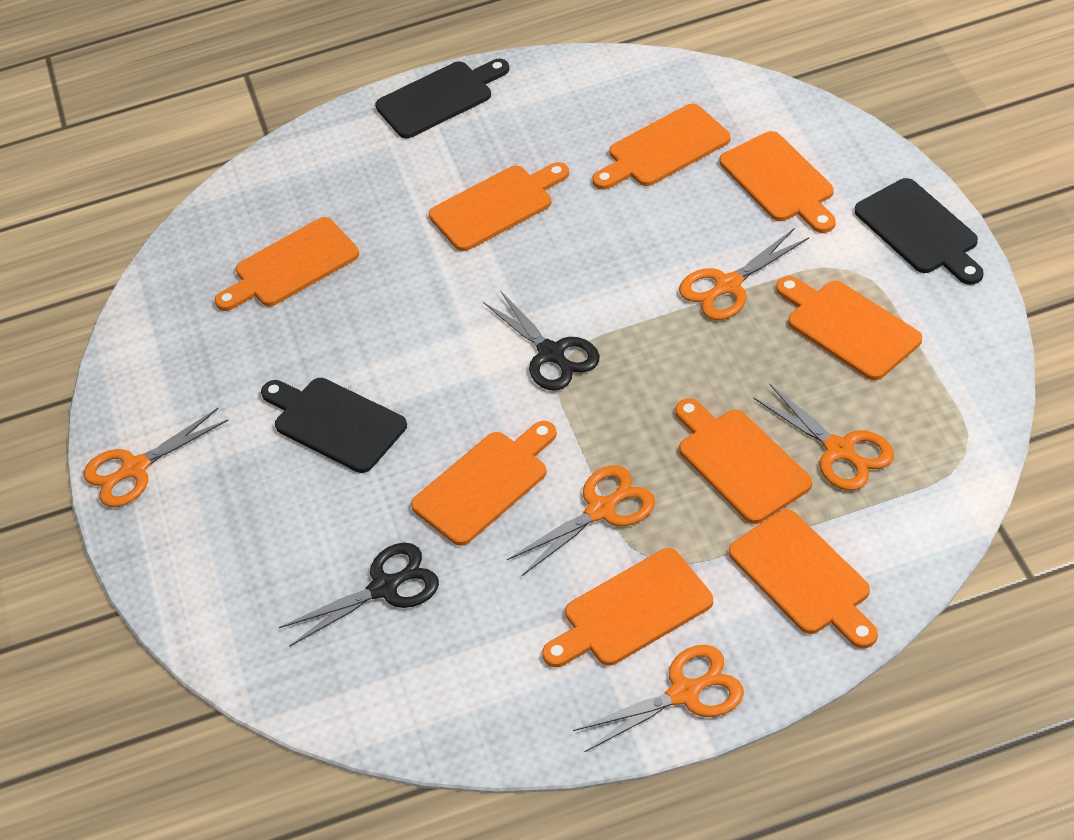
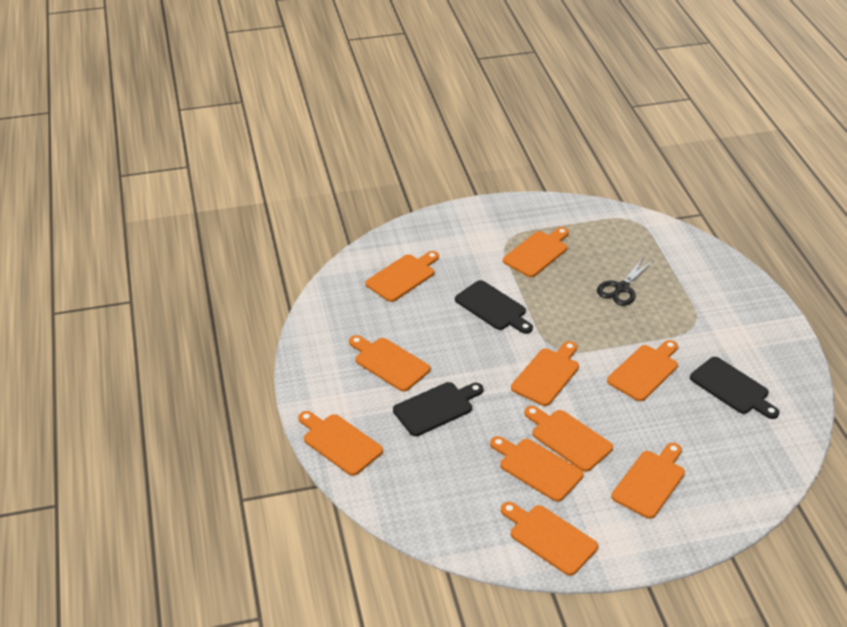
black scissors: 2 -> 1
orange cutting board: 9 -> 10
orange scissors: 5 -> 0

